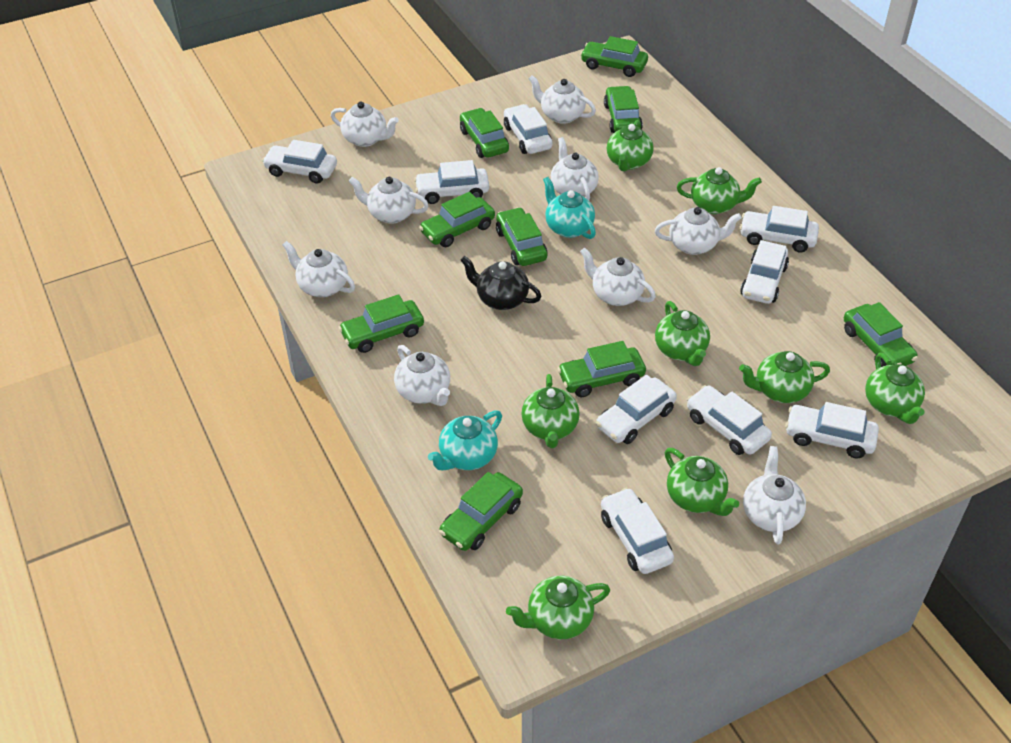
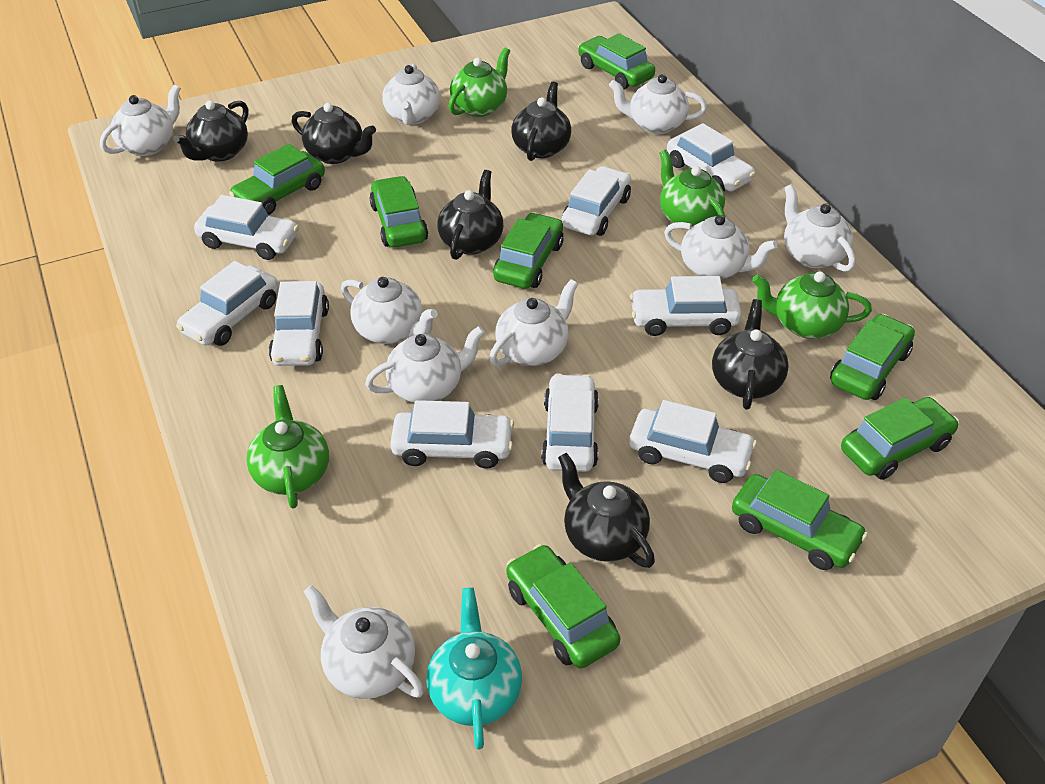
black teapot: 1 -> 6
green car: 9 -> 8
green teapot: 8 -> 4
turquoise teapot: 2 -> 1

